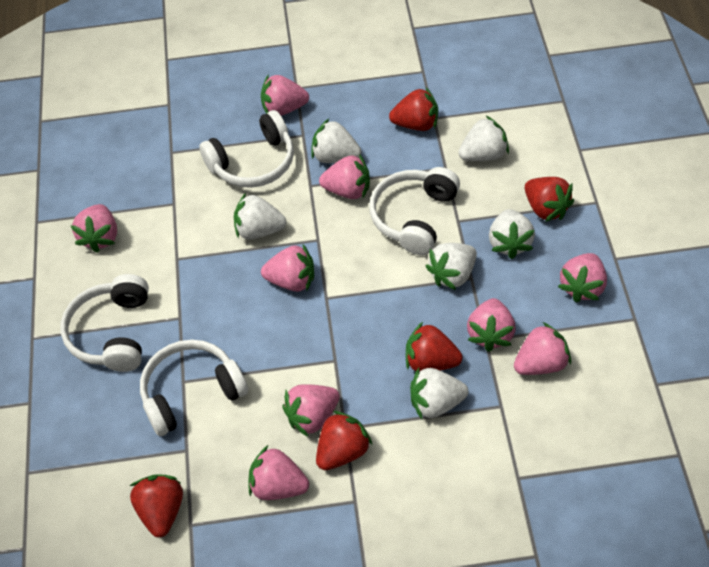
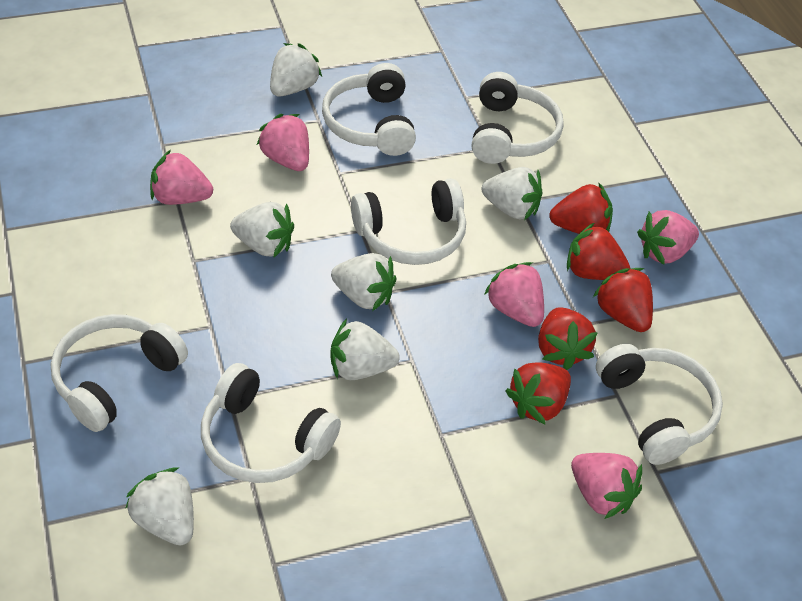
pink strawberry: 9 -> 5
white headphones: 4 -> 6

